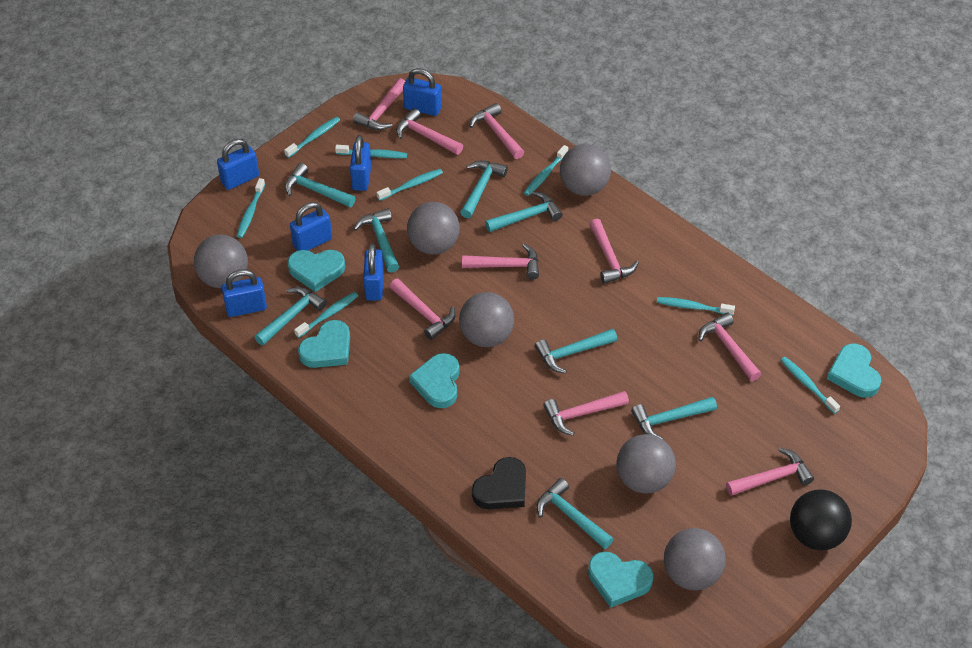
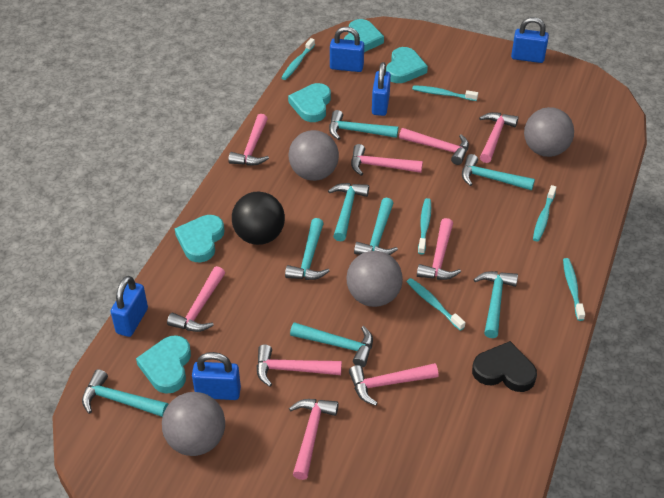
blue padlock: 6 -> 5
grey ball: 6 -> 4
turquoise toothbrush: 8 -> 6

